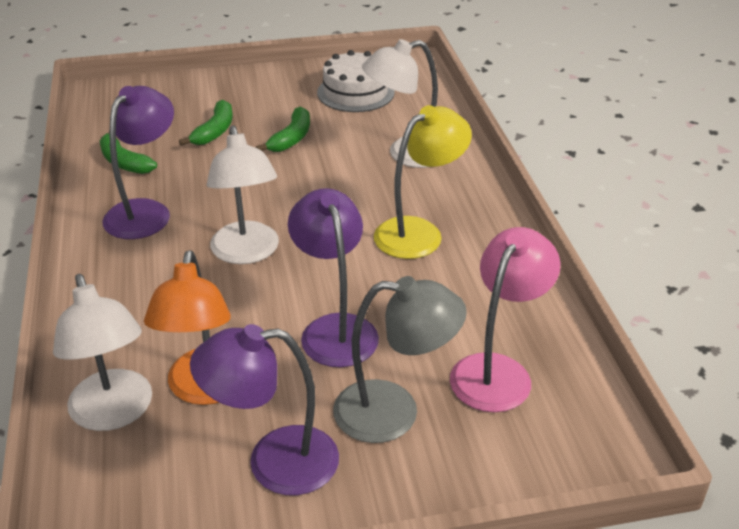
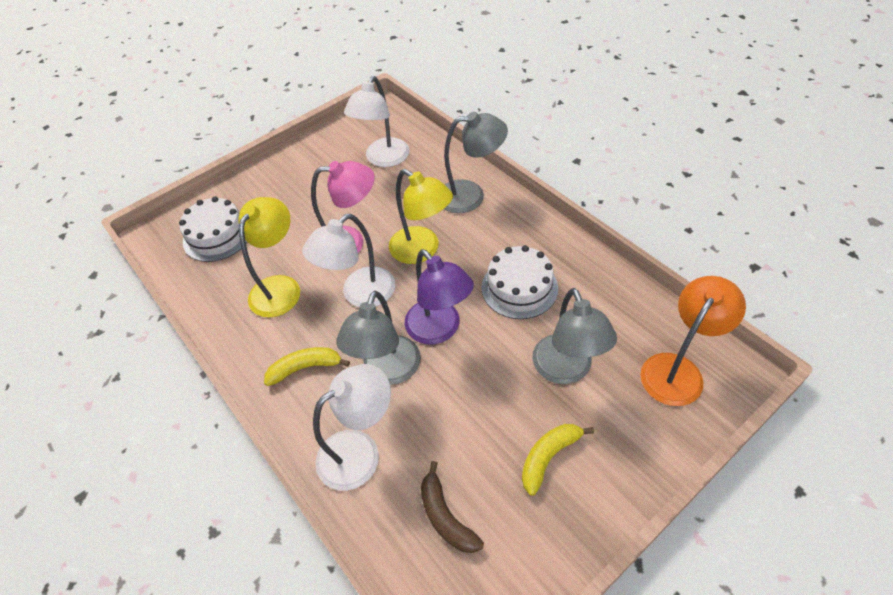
brown banana: 0 -> 1
green banana: 3 -> 0
grey lamp: 1 -> 3
purple lamp: 3 -> 1
white cake: 1 -> 2
yellow banana: 0 -> 2
yellow lamp: 1 -> 2

